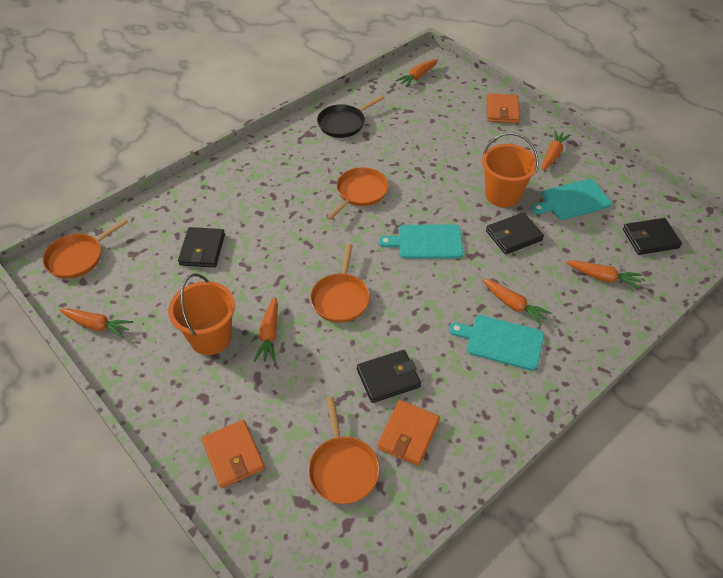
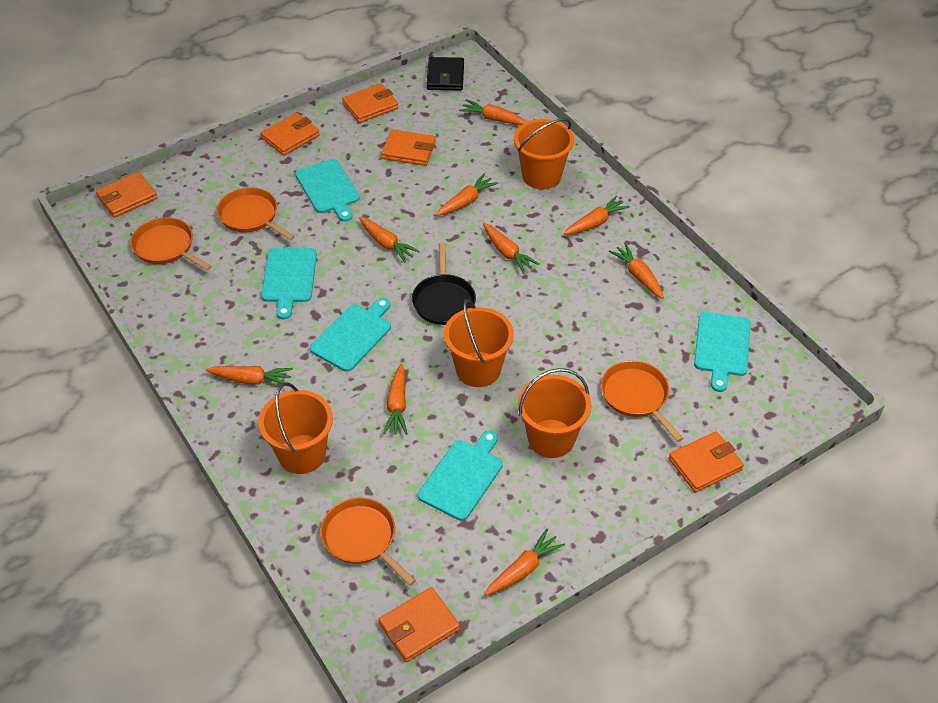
black wallet: 4 -> 1
orange bucket: 2 -> 4
orange carrot: 6 -> 9
orange wallet: 3 -> 6
turquoise cutting board: 3 -> 5

